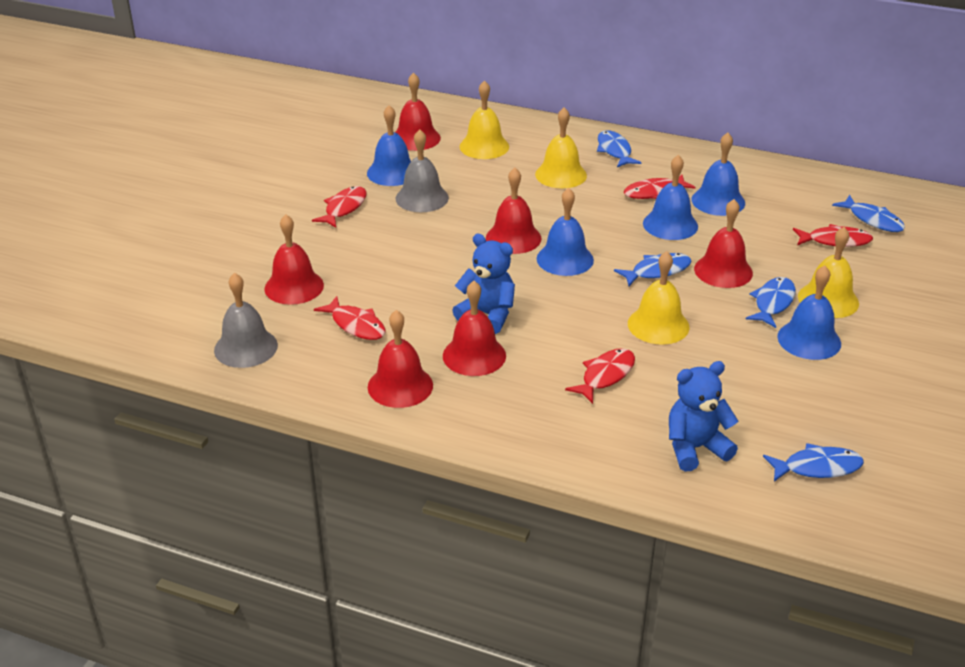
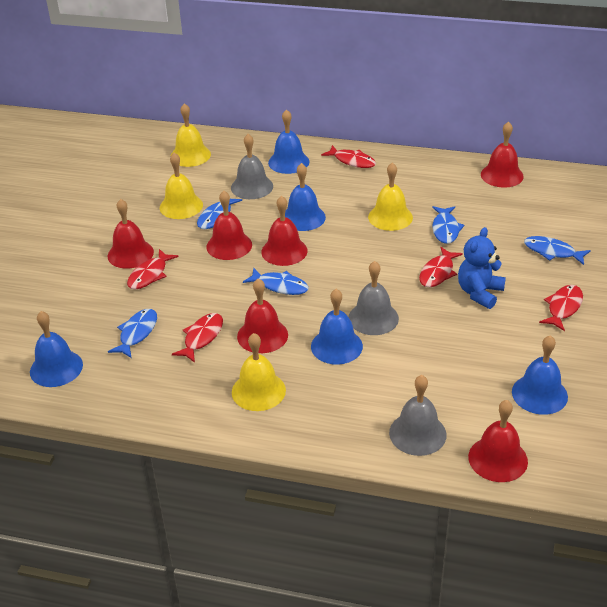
blue teddy bear: 2 -> 1
grey bell: 2 -> 3

